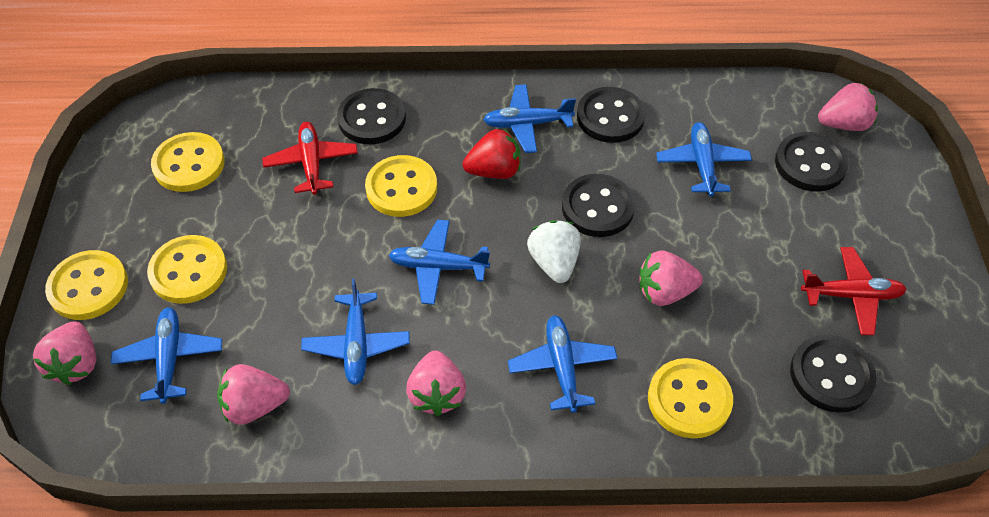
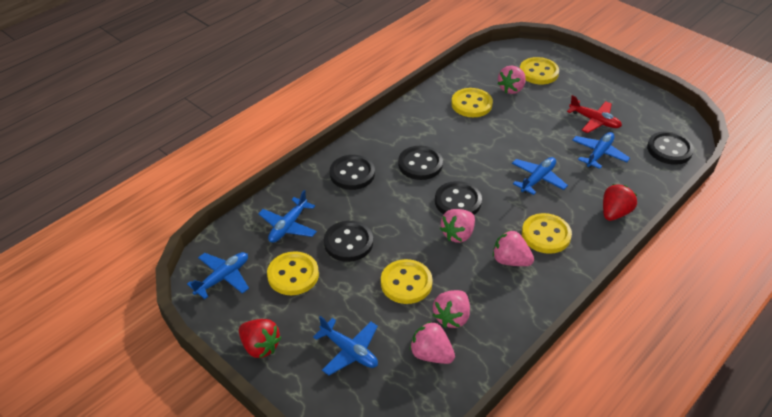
blue plane: 6 -> 5
red plane: 2 -> 1
red strawberry: 1 -> 2
white strawberry: 1 -> 0

